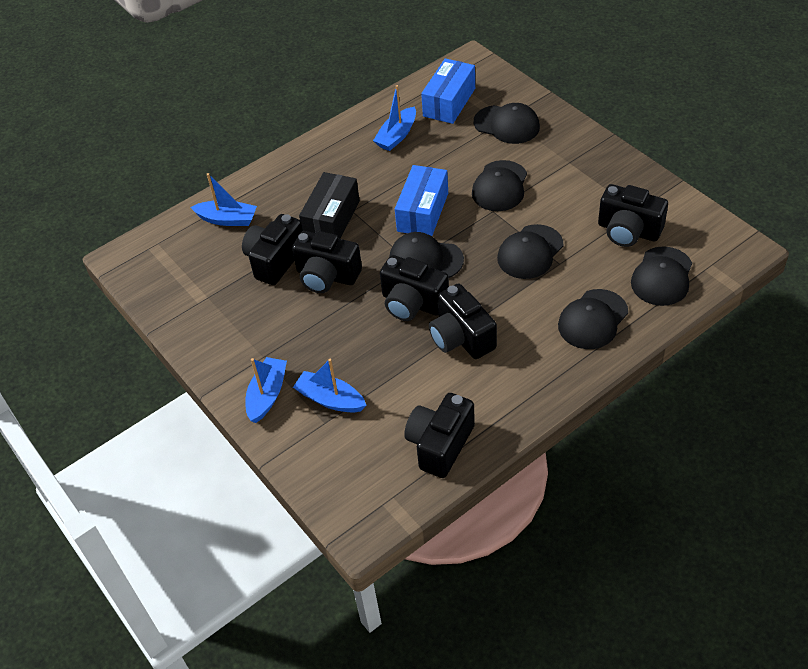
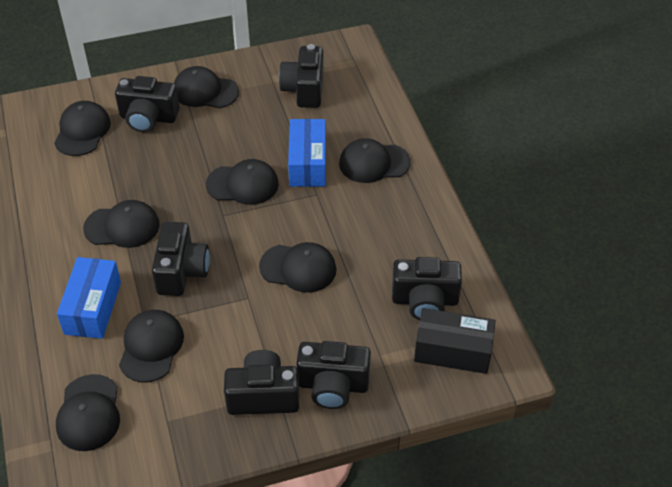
black cap: 6 -> 8
blue boat: 4 -> 0

